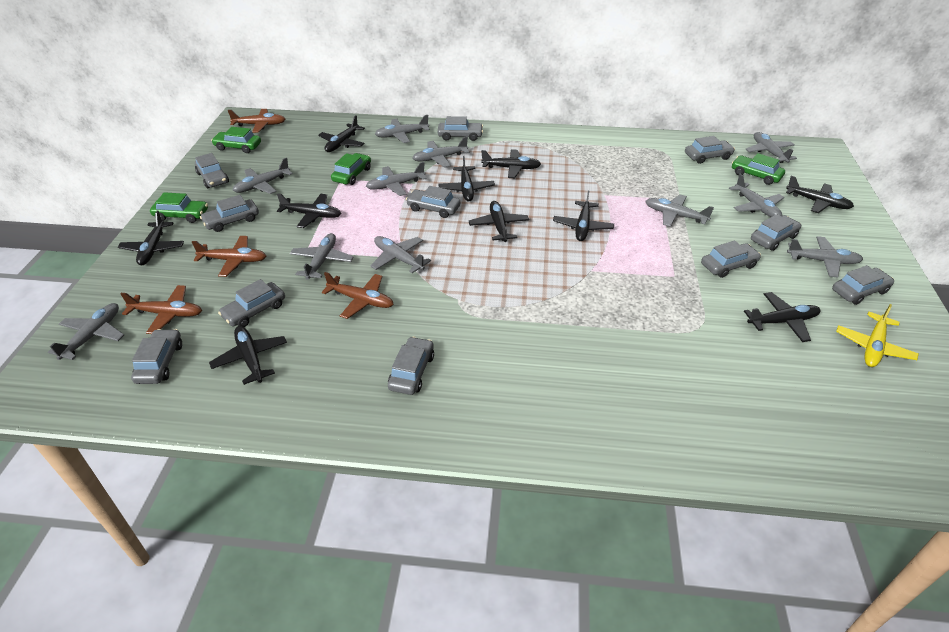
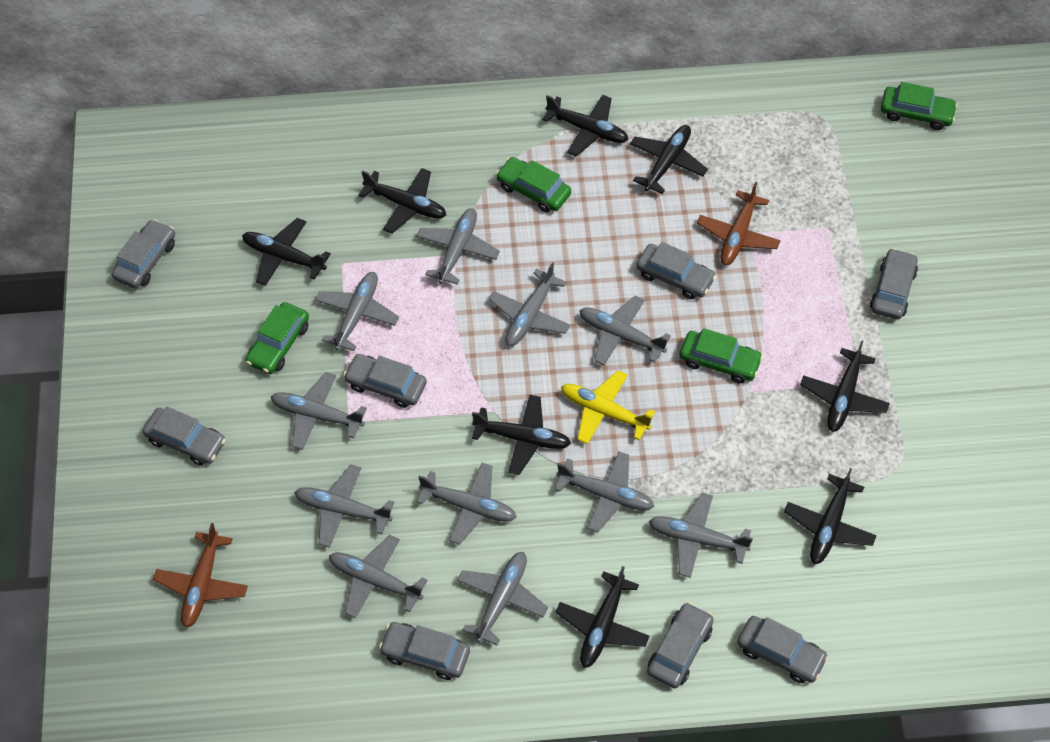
black plane: 10 -> 8
brown plane: 4 -> 2
grey car: 11 -> 8

